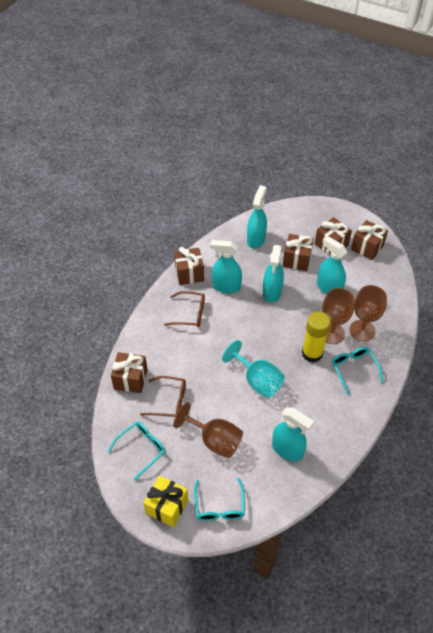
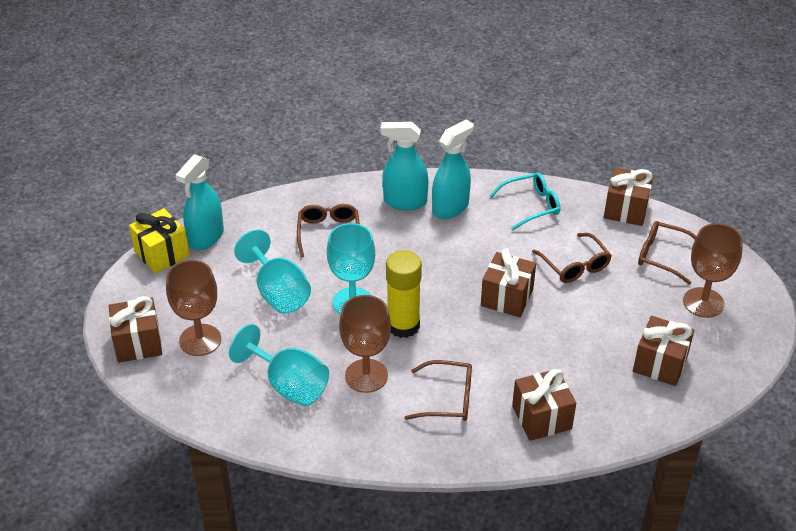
brown glasses: 2 -> 4
turquoise glasses: 3 -> 1
turquoise goblet: 1 -> 3
turquoise spray bottle: 5 -> 3

